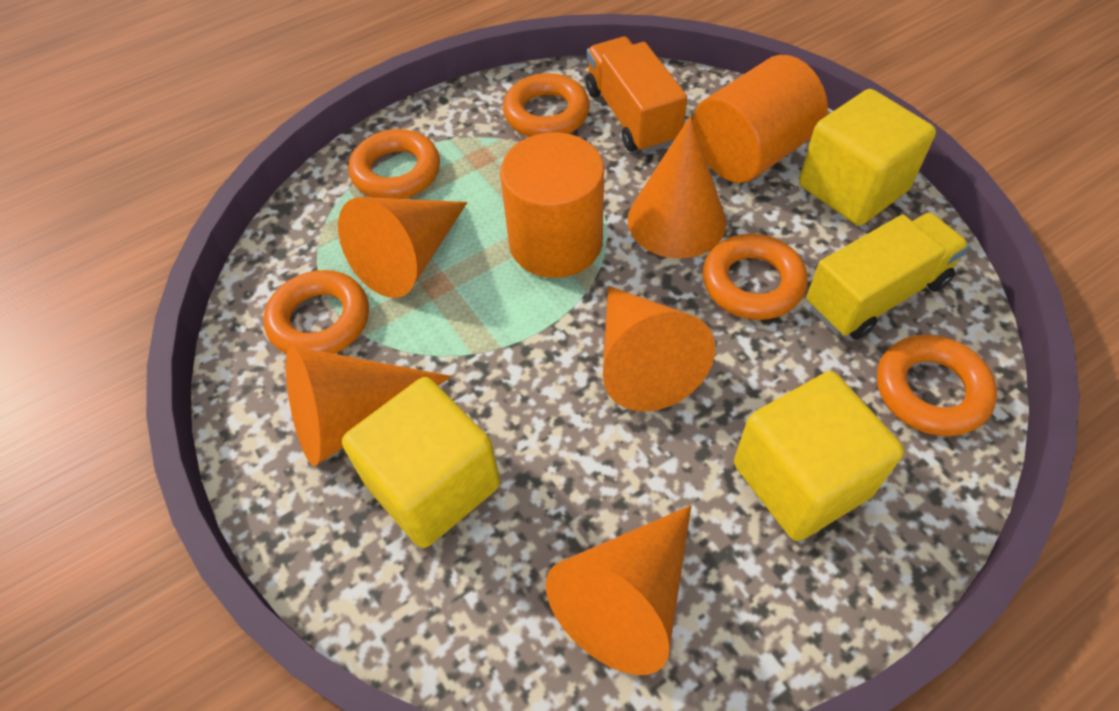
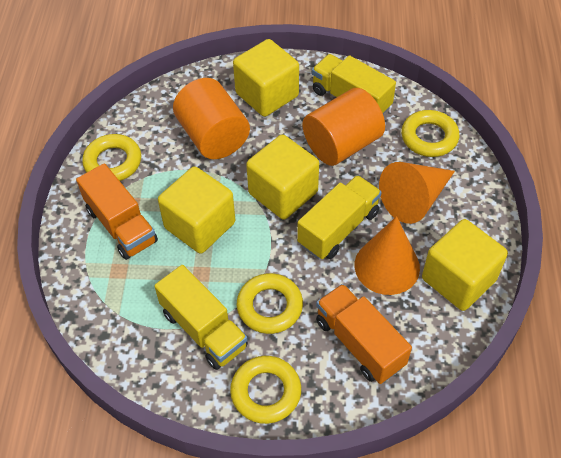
orange cone: 5 -> 2
orange ring: 5 -> 0
orange truck: 1 -> 2
yellow cube: 3 -> 4
yellow ring: 0 -> 4
yellow truck: 1 -> 3

